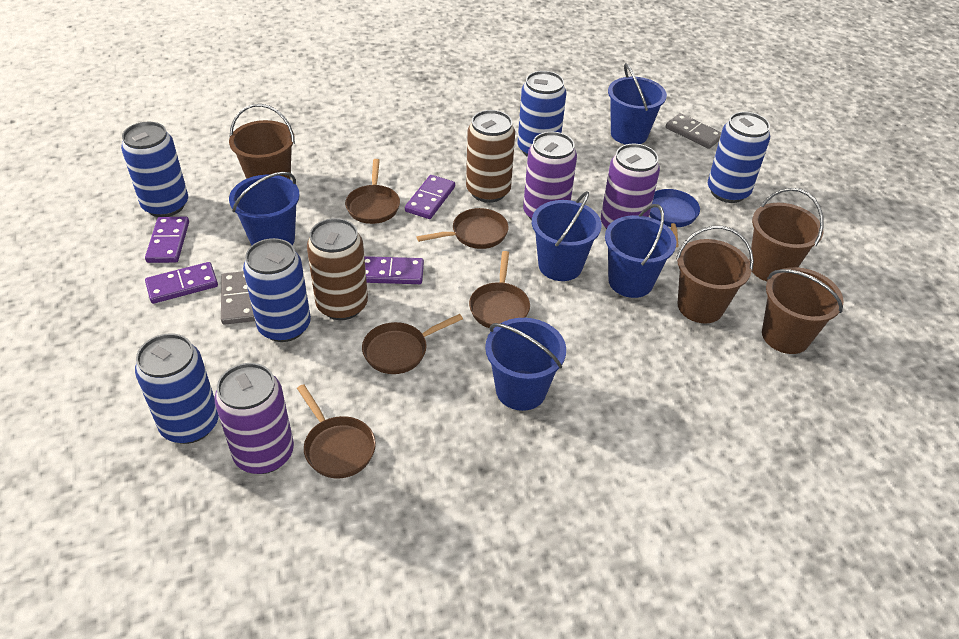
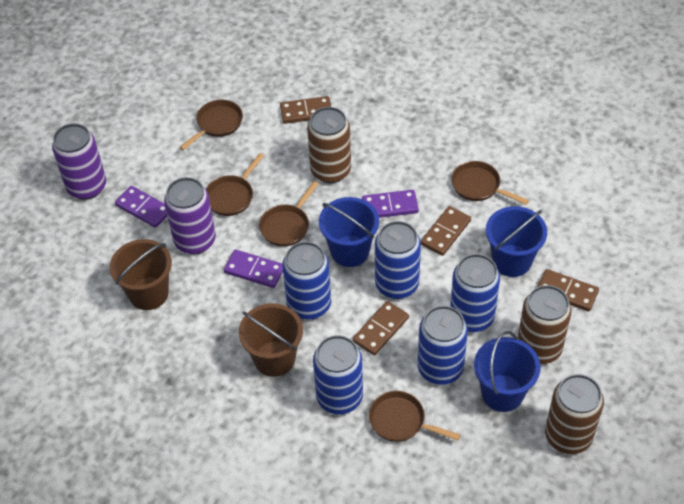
blue bucket: 5 -> 3
blue pan: 1 -> 0
brown bucket: 4 -> 2
brown can: 2 -> 3
brown domino: 0 -> 4
grey domino: 2 -> 0
purple can: 3 -> 2
purple domino: 4 -> 3

